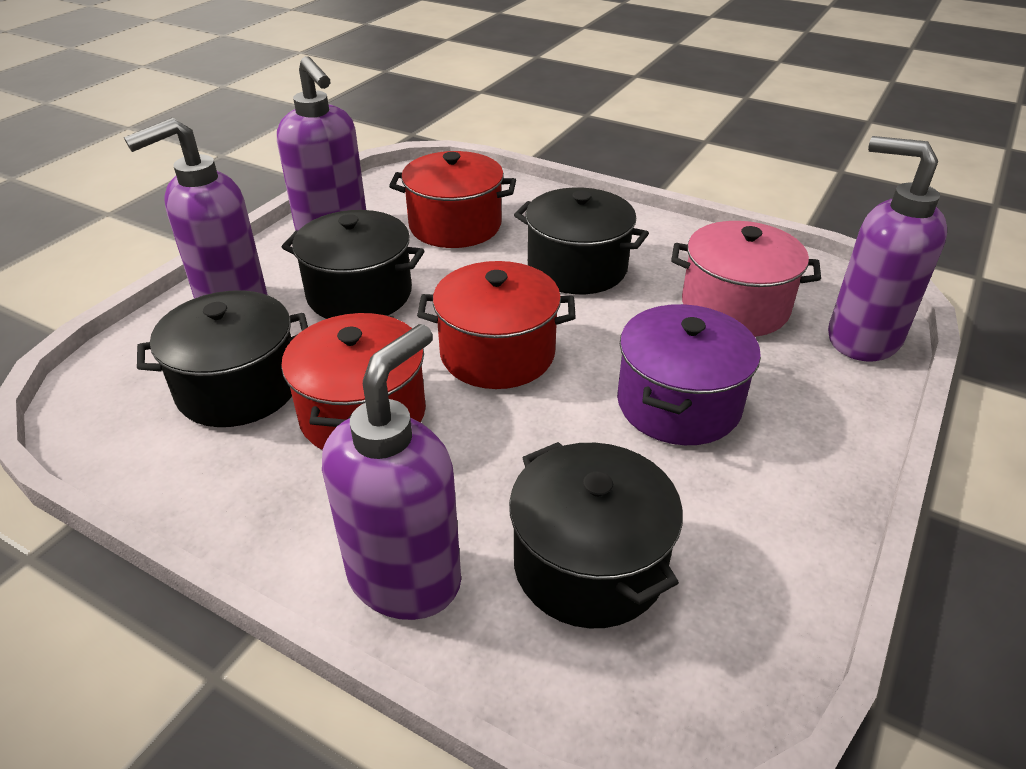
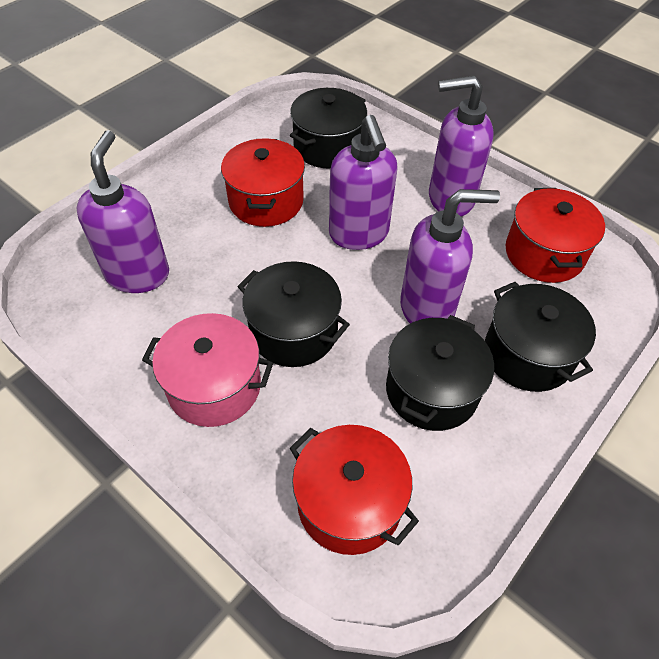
purple pot: 1 -> 0

